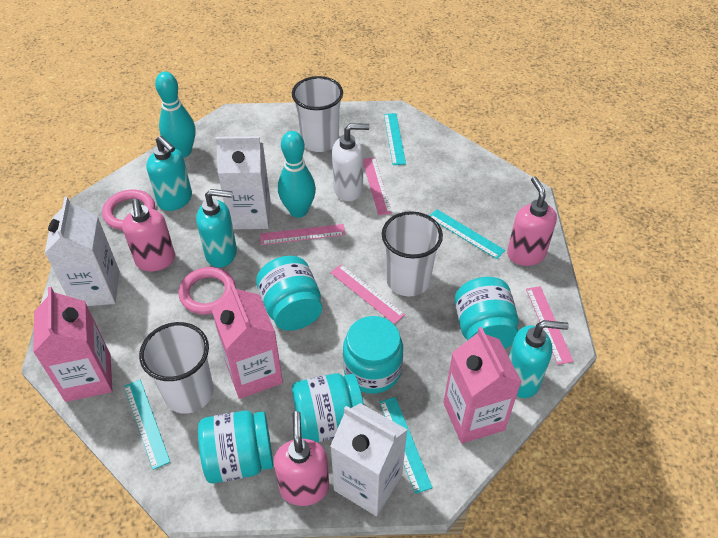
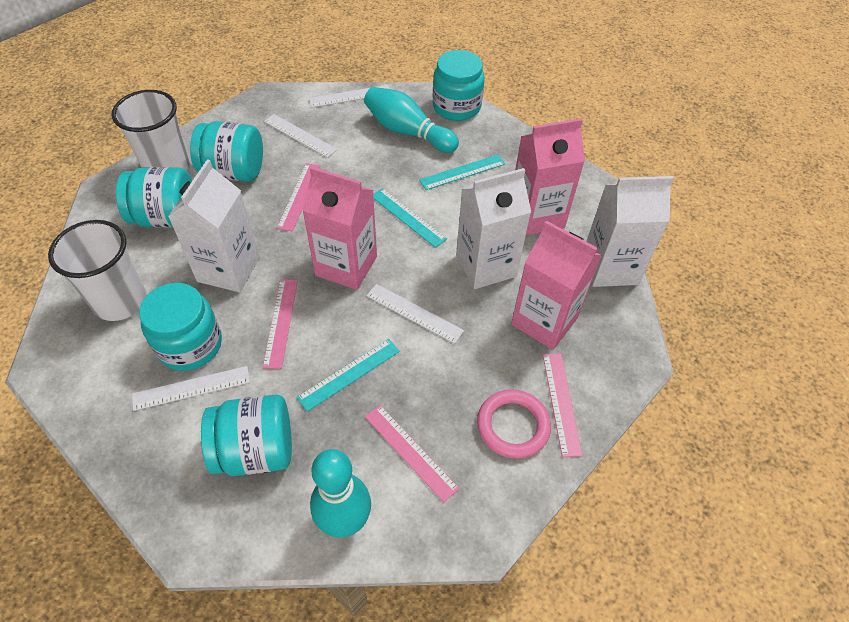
pink ring: 2 -> 1
pink soap dispenser: 3 -> 0
turquoise ruler: 4 -> 3
turquoise soap dispenser: 3 -> 0
white cup: 3 -> 2
white ruler: 0 -> 4
white soap dispenser: 1 -> 0

